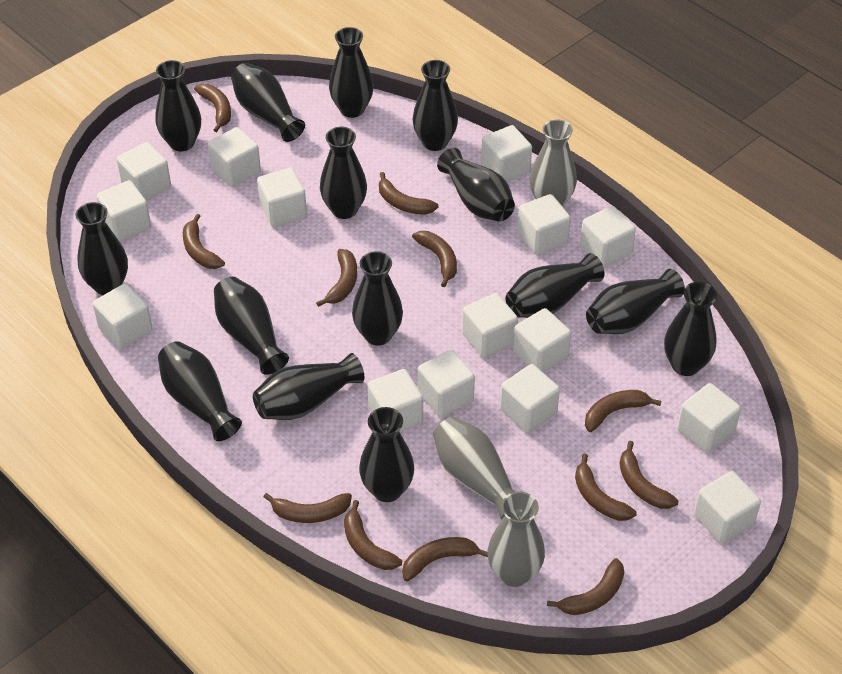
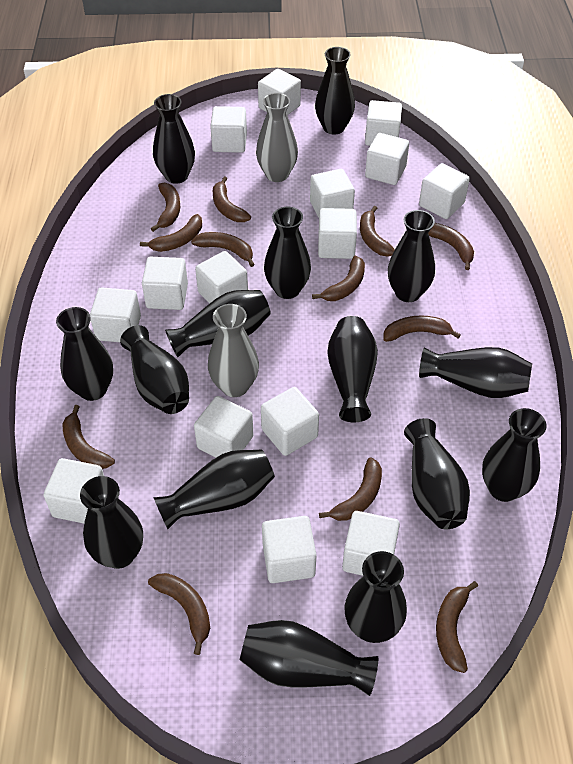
grey vase: 3 -> 2

